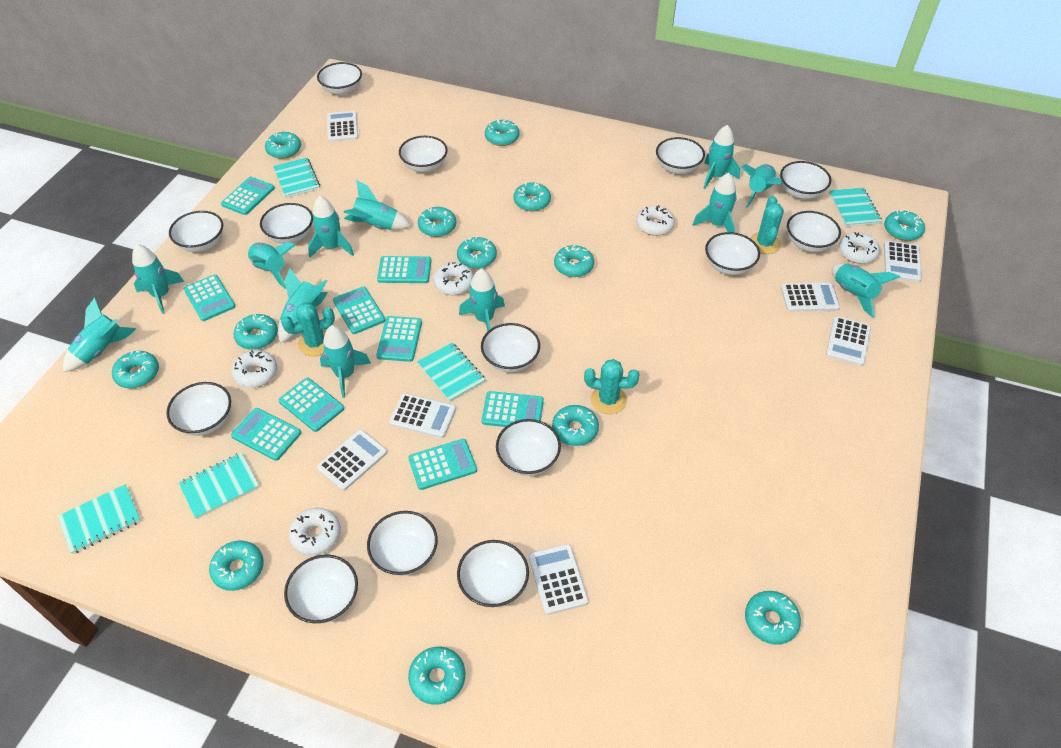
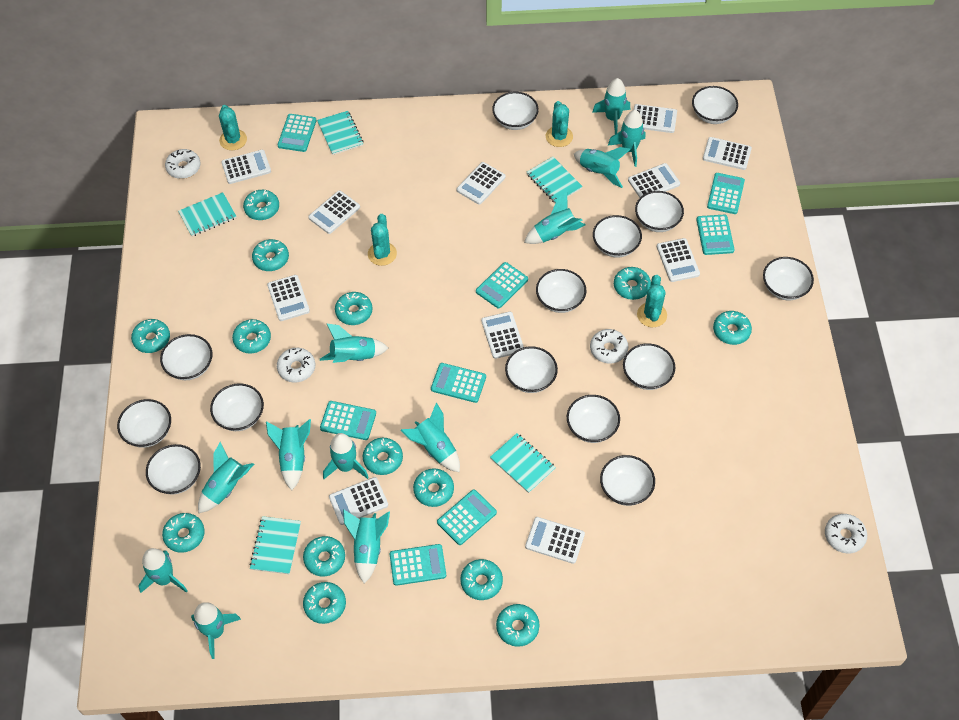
turquoise cactus: 3 -> 4
turquoise calculator: 9 -> 8
turquoise donut: 13 -> 14
white calculator: 7 -> 11
white donut: 5 -> 4

